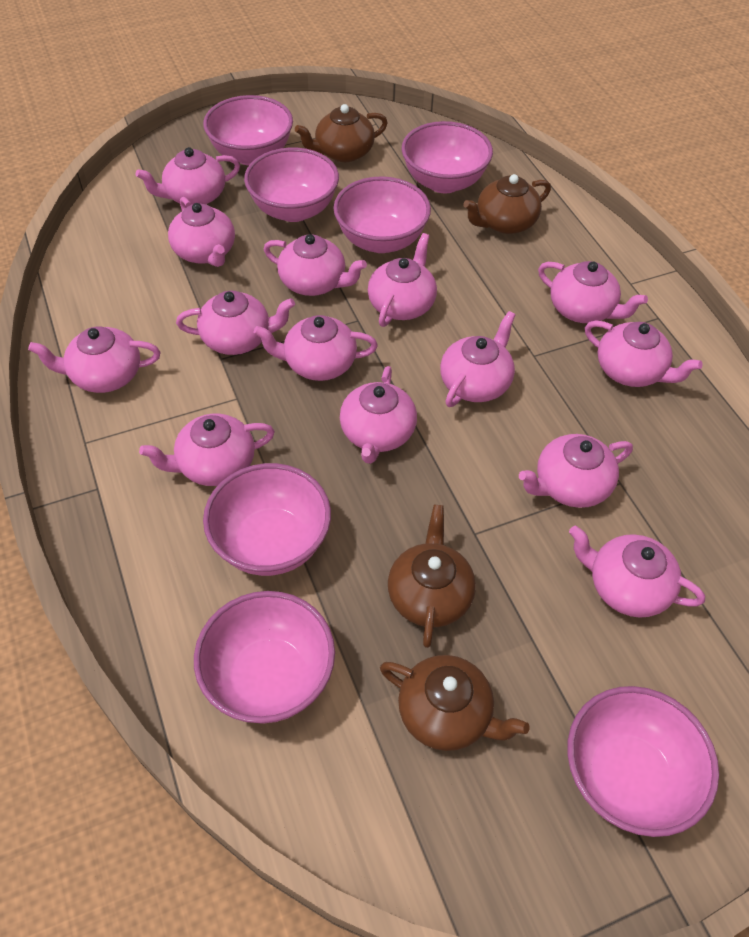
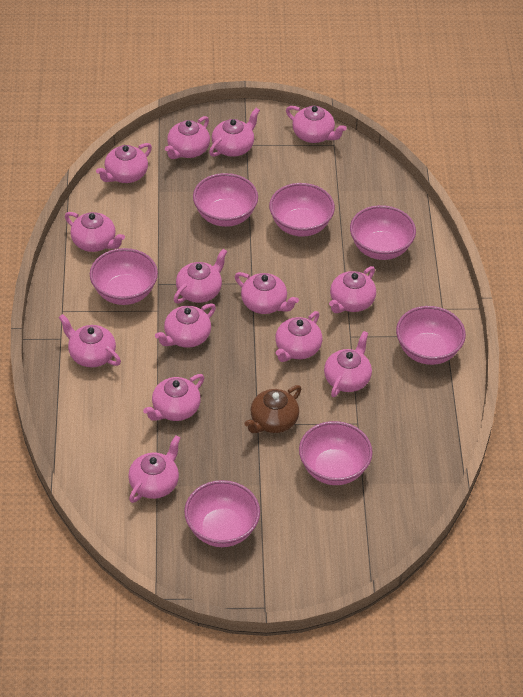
brown teapot: 4 -> 1

